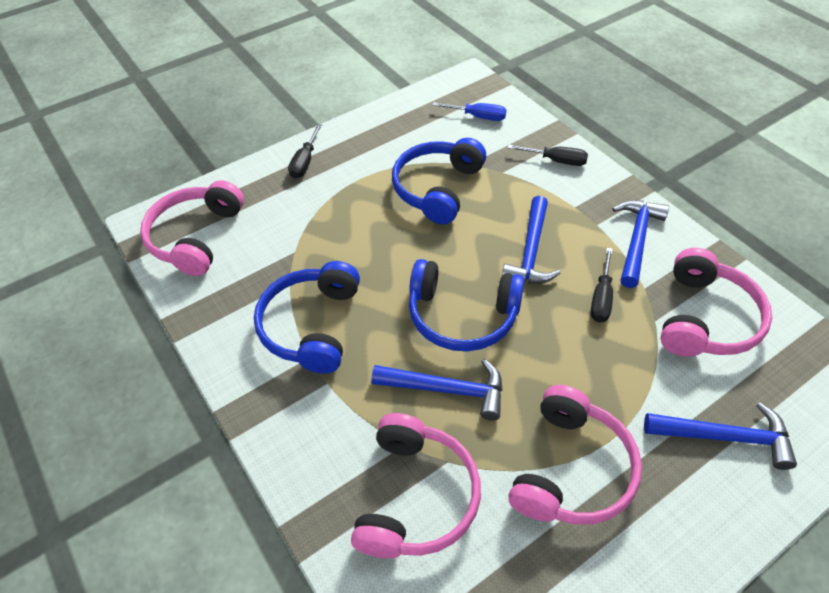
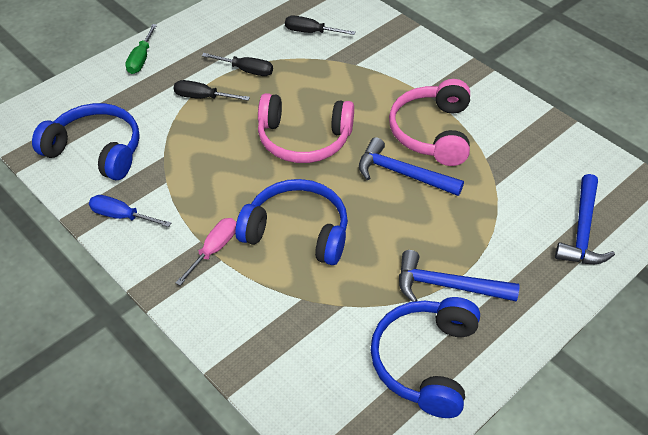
blue hammer: 4 -> 3
green screwdriver: 0 -> 1
pink headphones: 4 -> 2
pink screwdriver: 0 -> 1

